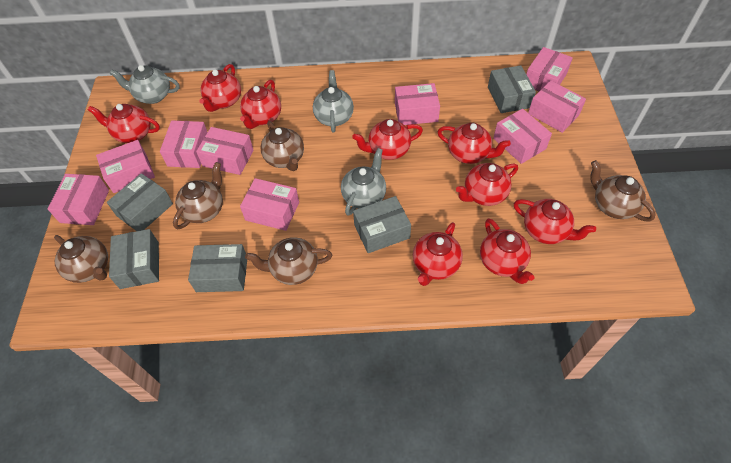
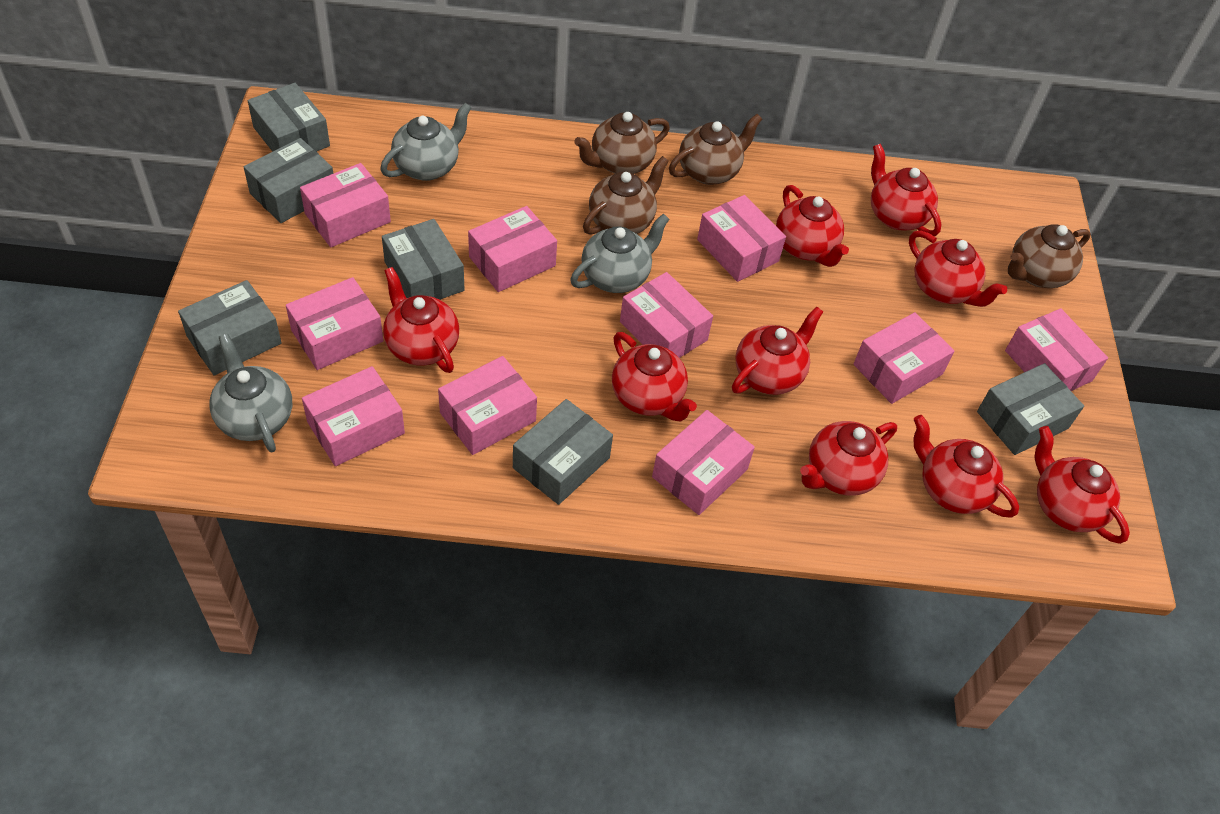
brown teapot: 5 -> 4
grey box: 5 -> 6
pink box: 9 -> 10

